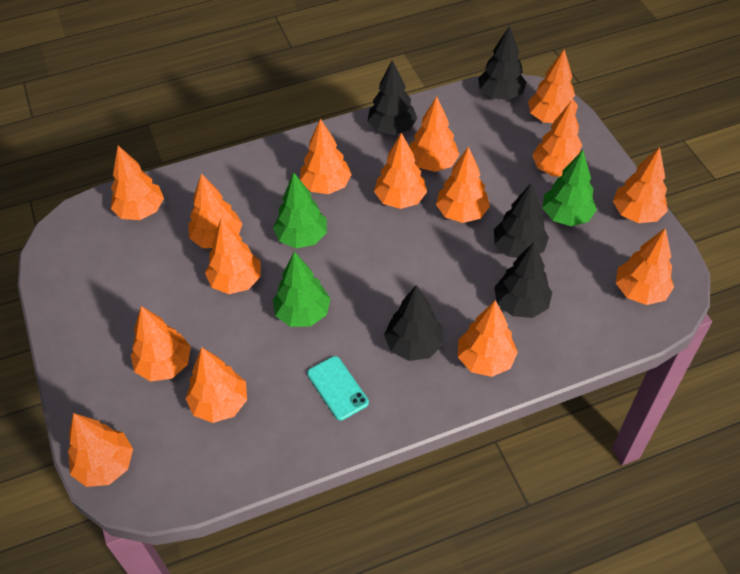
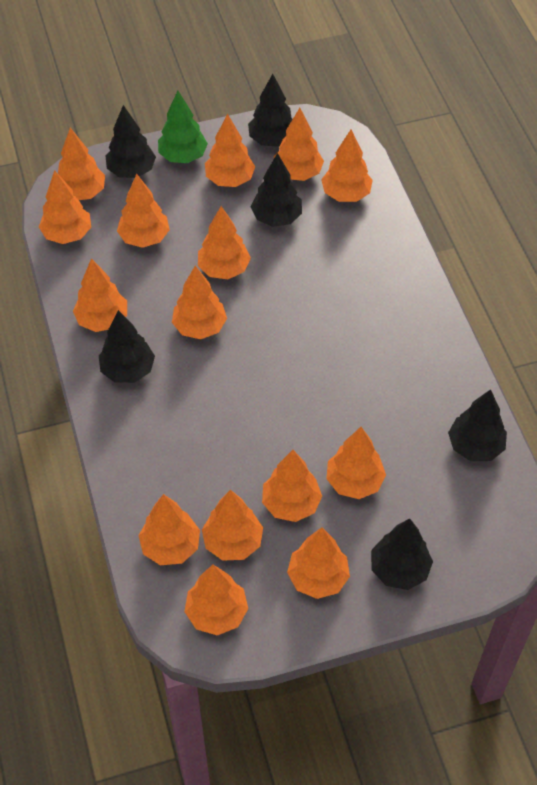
black tree: 5 -> 6
green tree: 3 -> 1
turquoise phone: 1 -> 0

